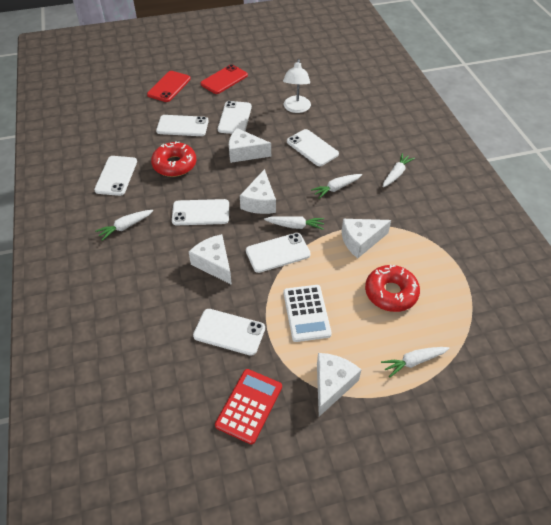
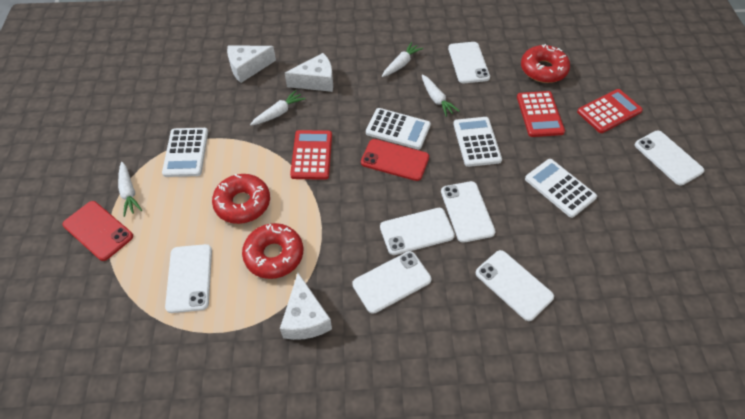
red calculator: 1 -> 3
red donut: 2 -> 3
white calculator: 1 -> 4
white carrot: 5 -> 4
white cheese: 5 -> 3
white lamp: 1 -> 0

